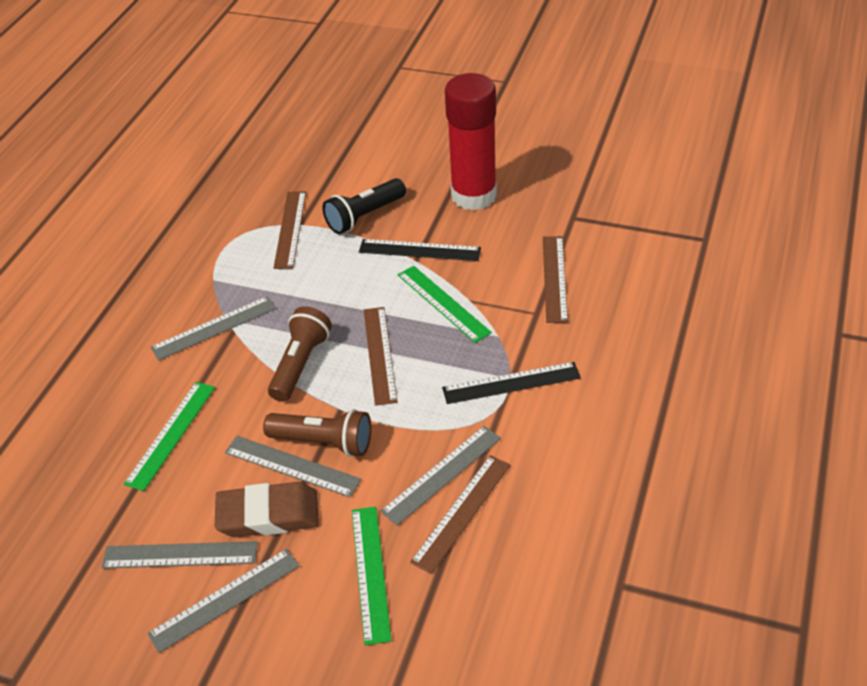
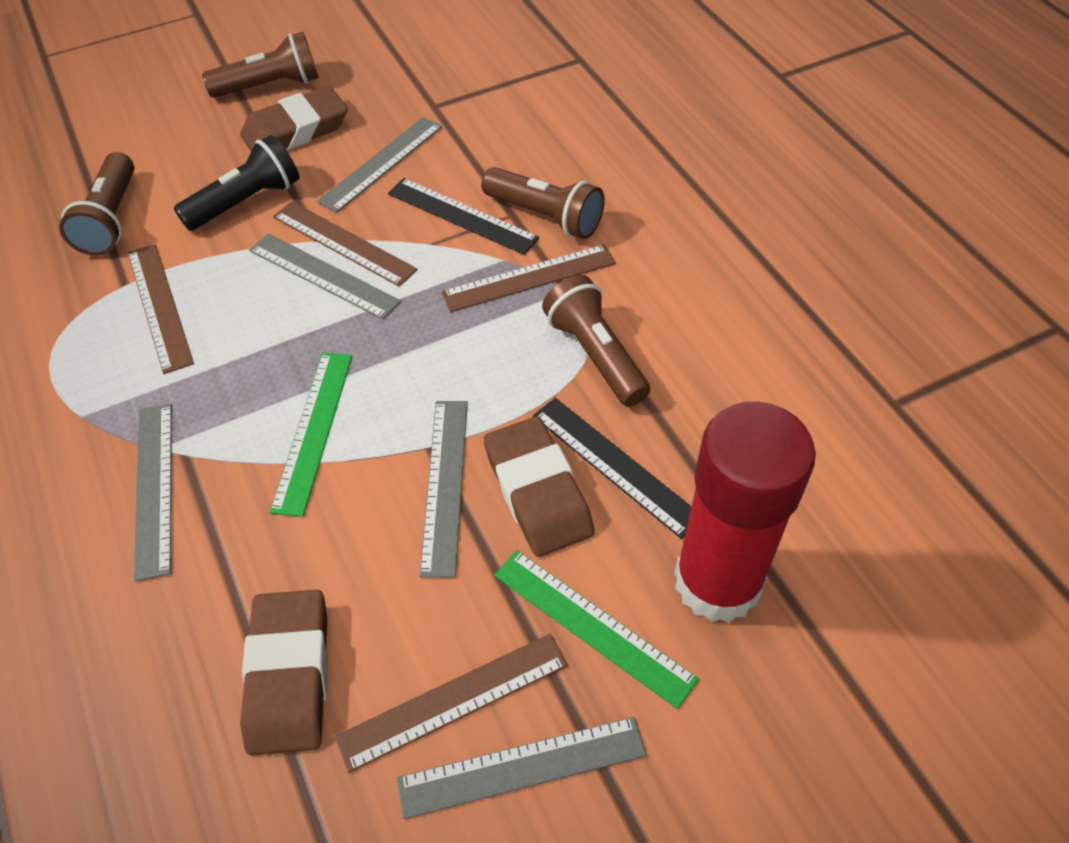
brown eraser: 1 -> 3
brown flashlight: 2 -> 4
green ruler: 3 -> 2

